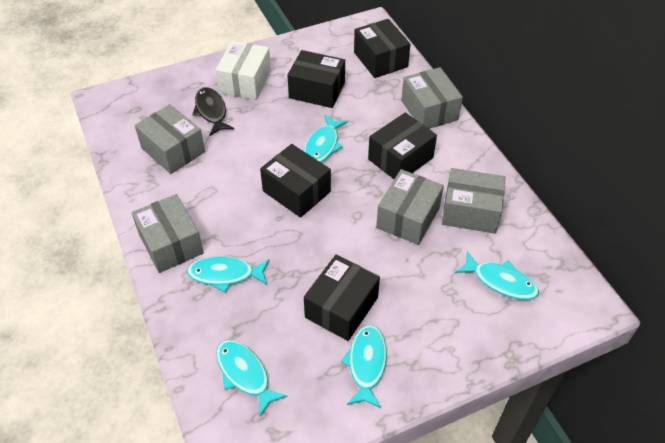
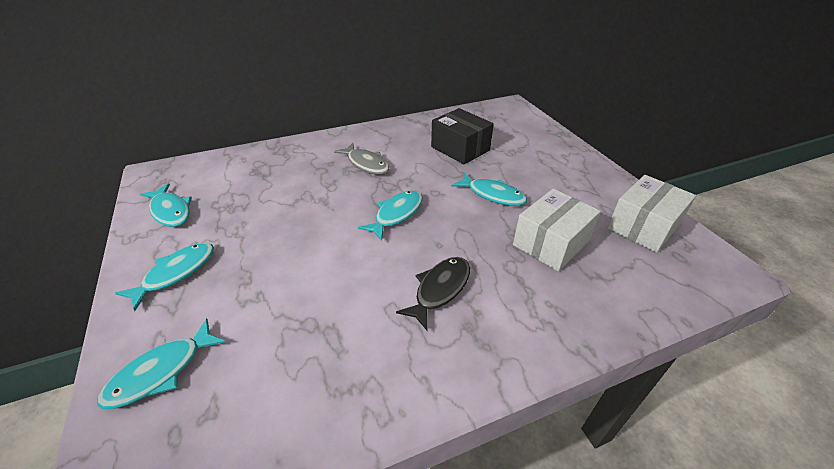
black box: 5 -> 1
grey box: 5 -> 0
grey fish: 0 -> 1
white box: 1 -> 2

